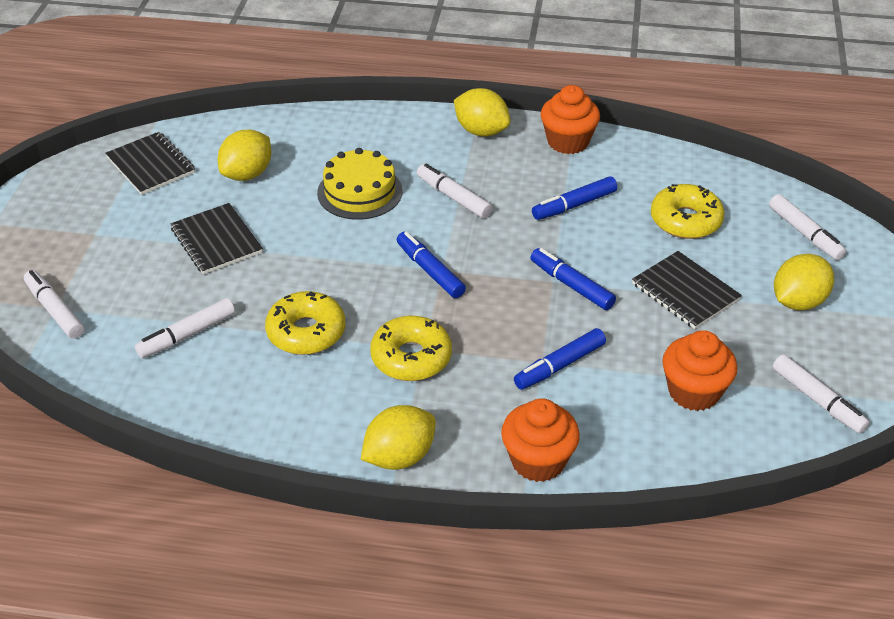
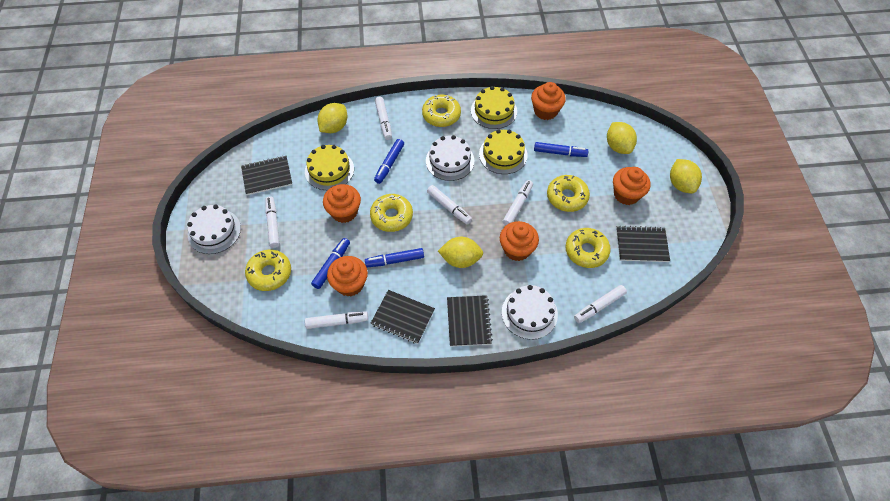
black notebook: 3 -> 4
orange cupcake: 3 -> 5
white cake: 0 -> 3
white marker: 5 -> 6
yellow cake: 1 -> 3
yellow donut: 3 -> 5

